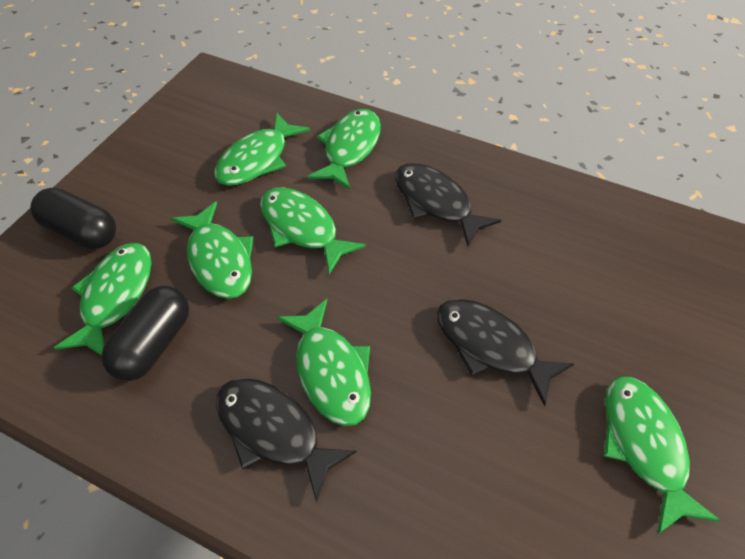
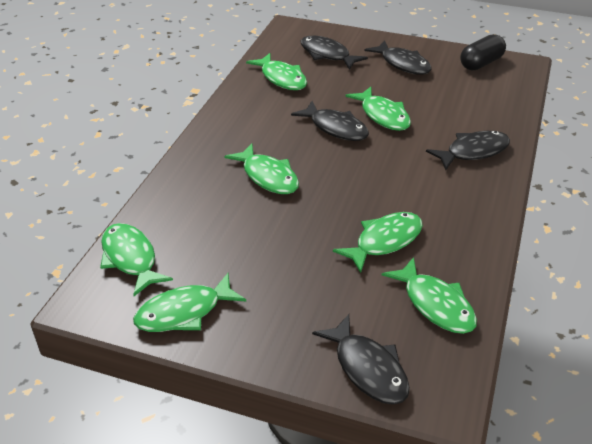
black capsule: 2 -> 1
black fish: 3 -> 5

